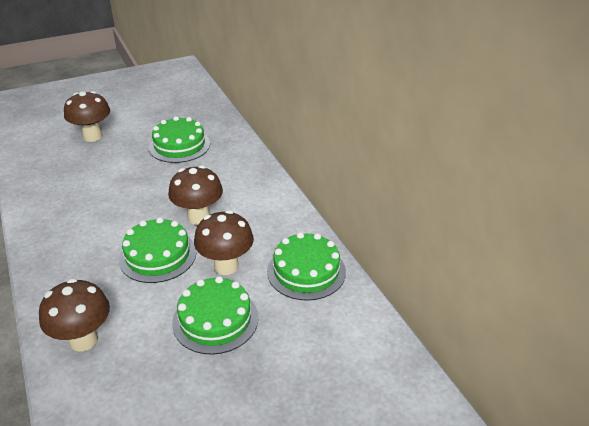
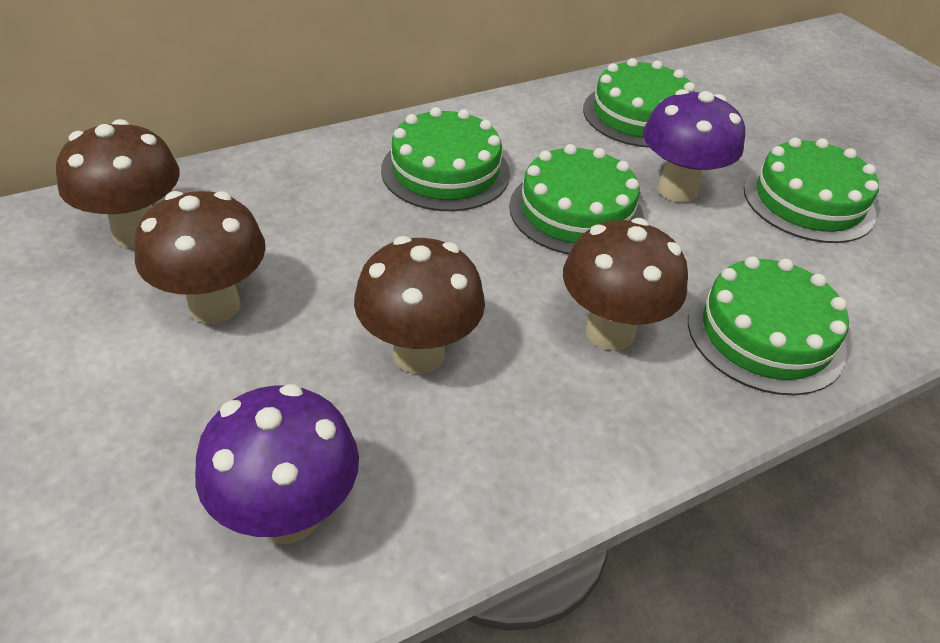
green cake: 4 -> 5
purple mushroom: 0 -> 2

